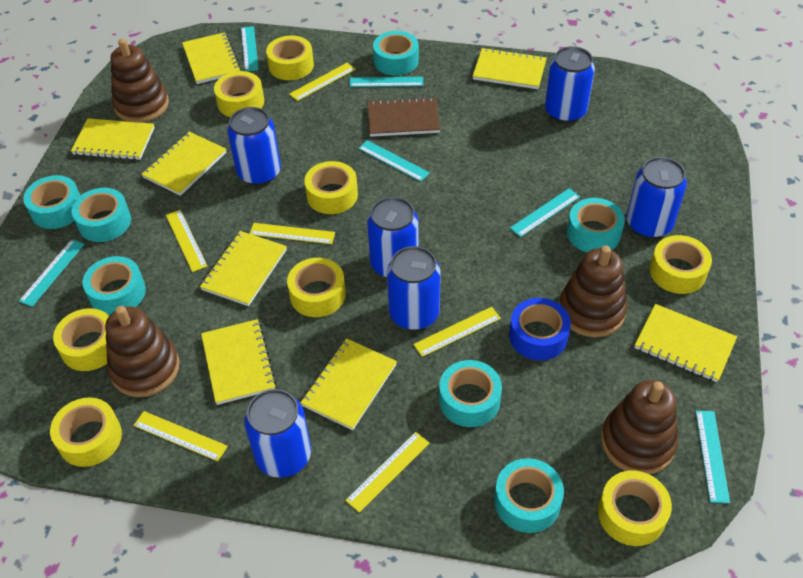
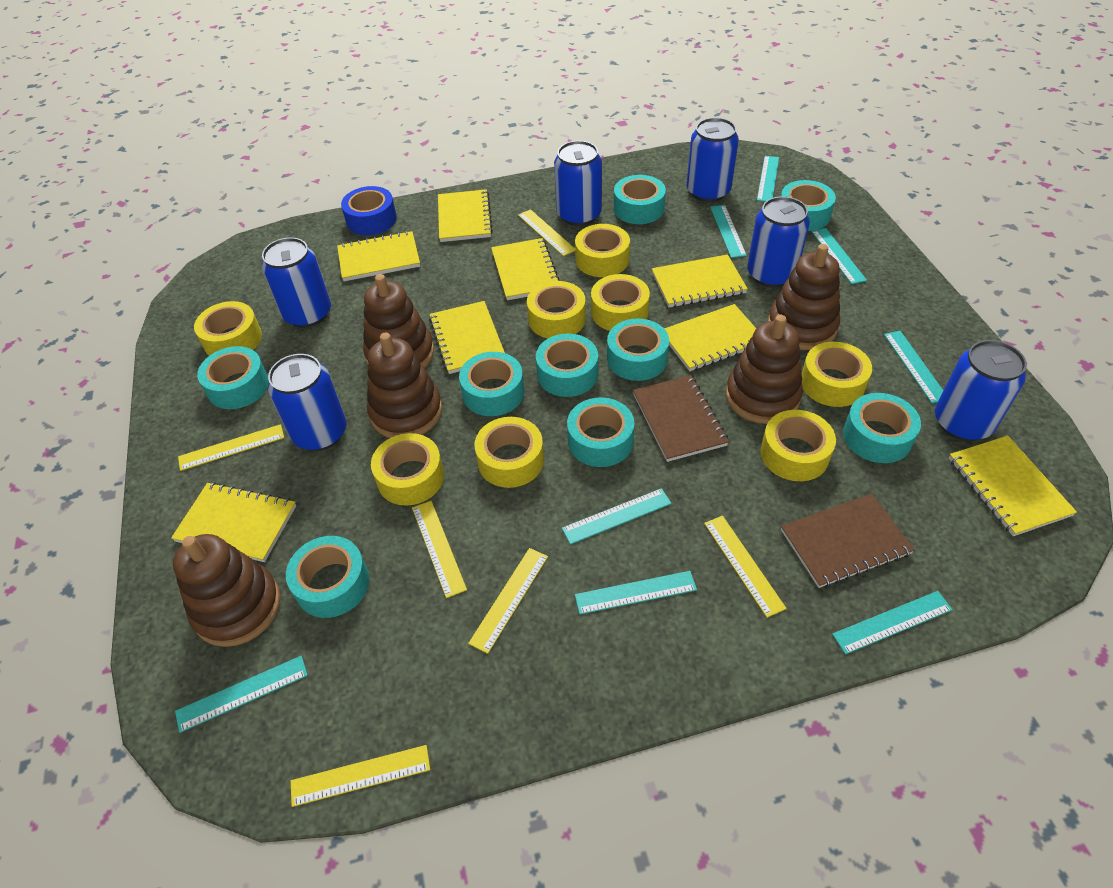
brown notebook: 1 -> 2
brown stacking toy: 4 -> 5
turquoise ruler: 6 -> 8
turquoise tape: 7 -> 9

